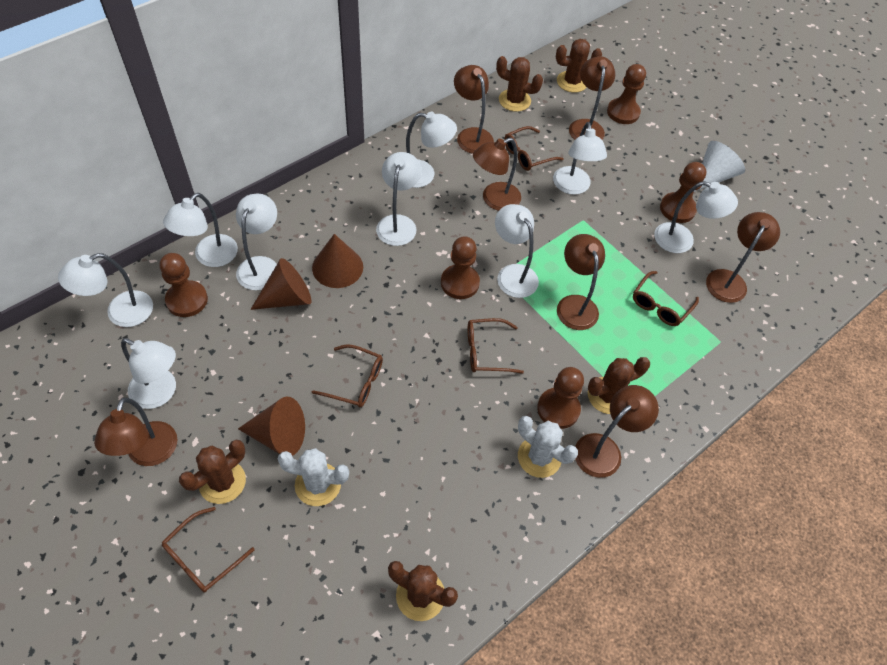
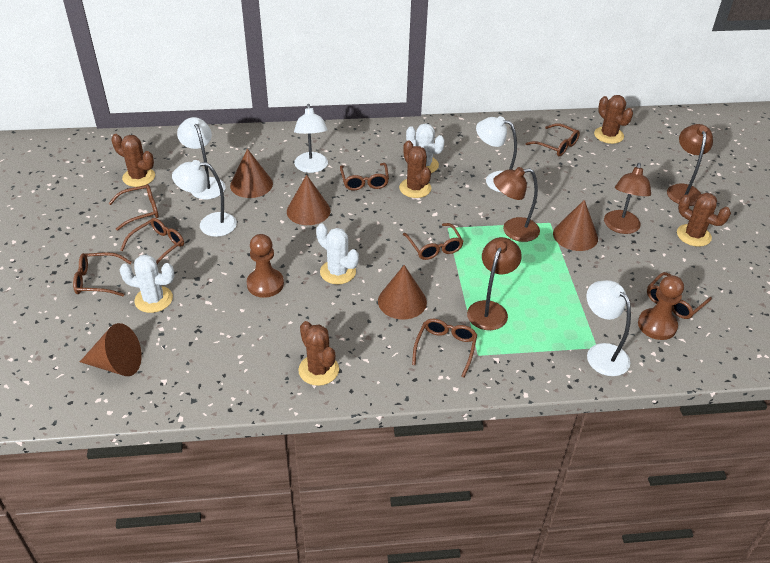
brown cone: 3 -> 5
brown glasses: 5 -> 8
brown lamp: 7 -> 4
brown pawn: 5 -> 2
white cactus: 2 -> 3
white cone: 1 -> 0
white lamp: 9 -> 5

